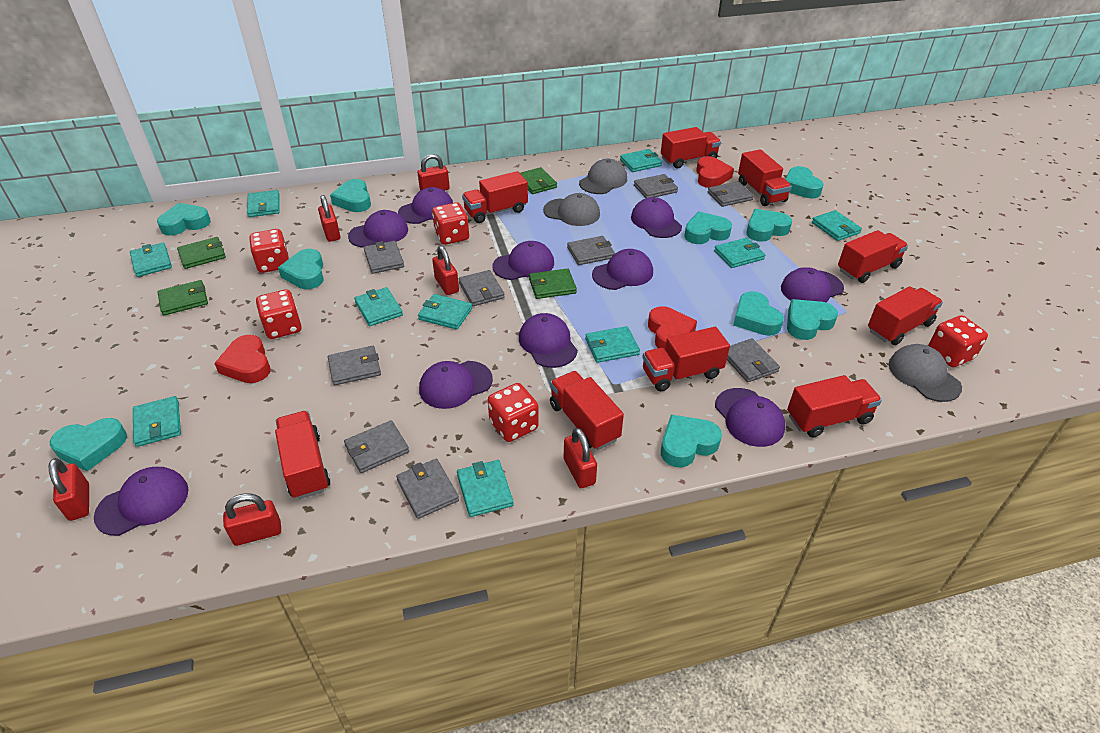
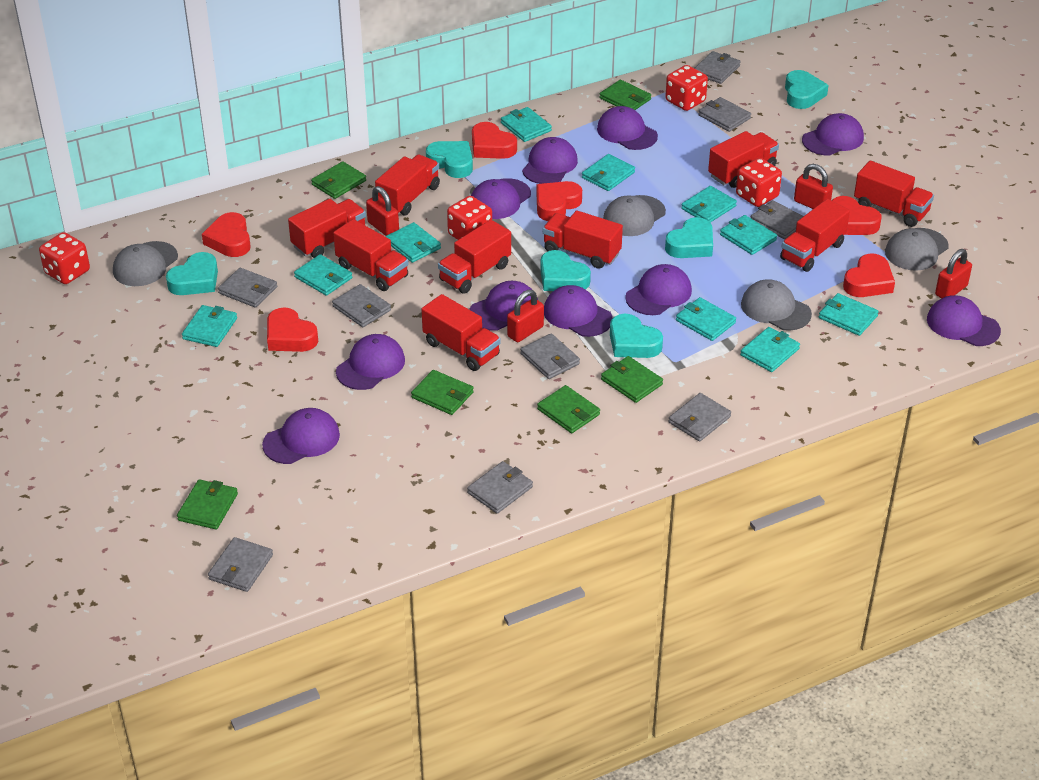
green wallet: 4 -> 6
grey cap: 3 -> 4
red dice: 5 -> 4
red heart: 3 -> 6
red padlock: 6 -> 4
turquoise heart: 10 -> 6

